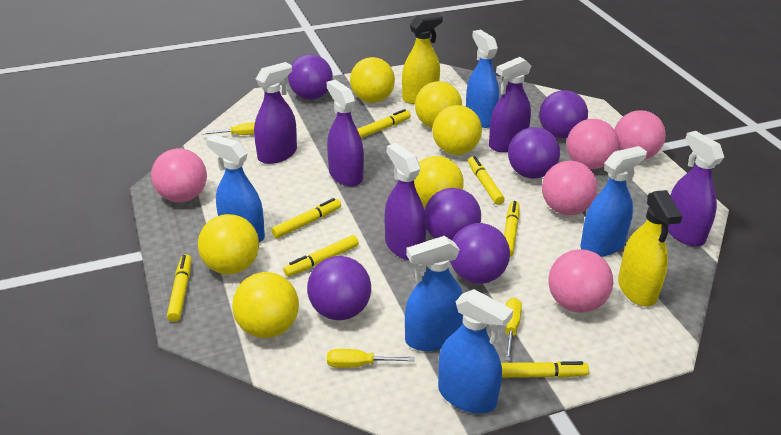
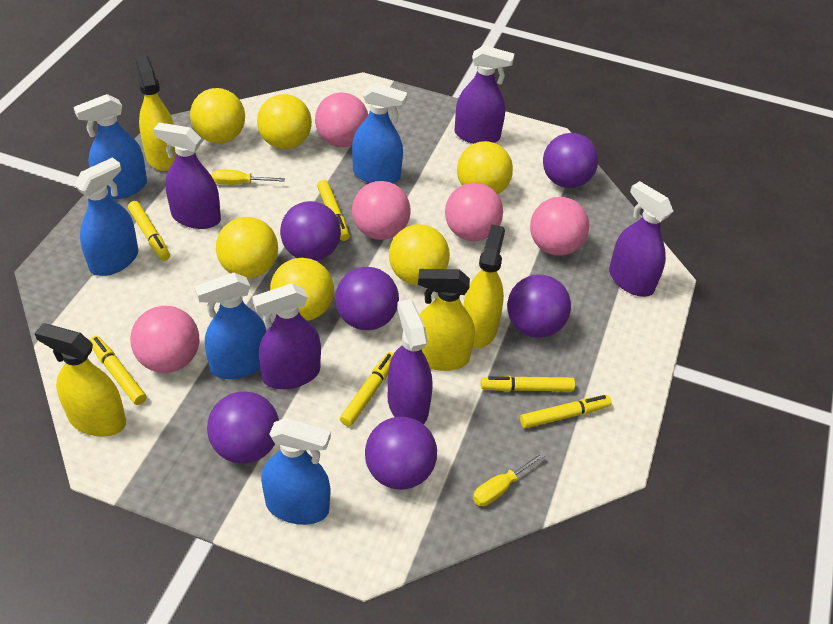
yellow marker: 7 -> 6
yellow screwdriver: 3 -> 2
yellow spray bottle: 2 -> 4

